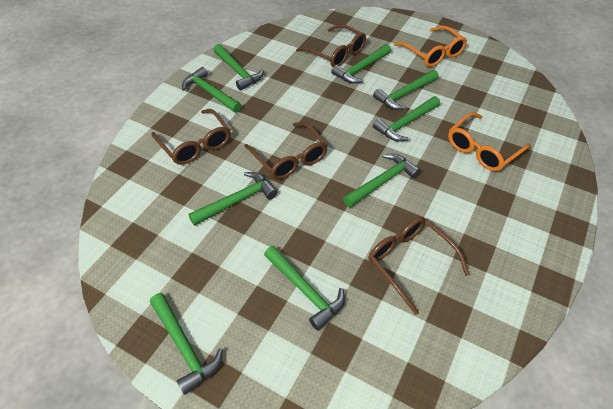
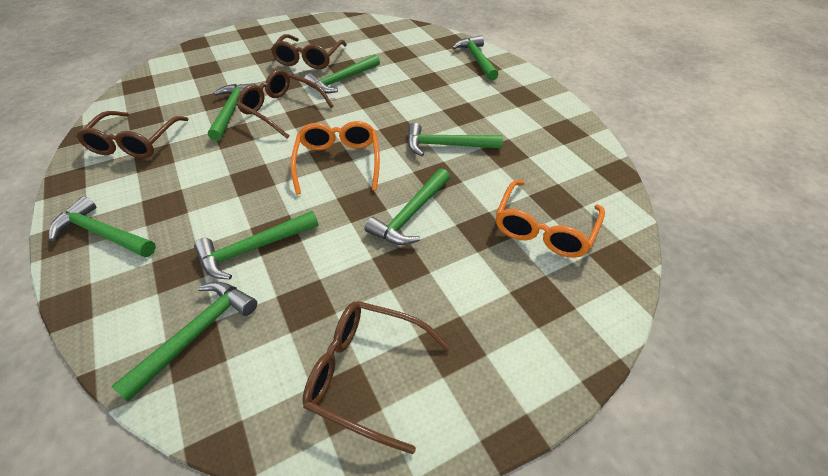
green hammer: 9 -> 8

